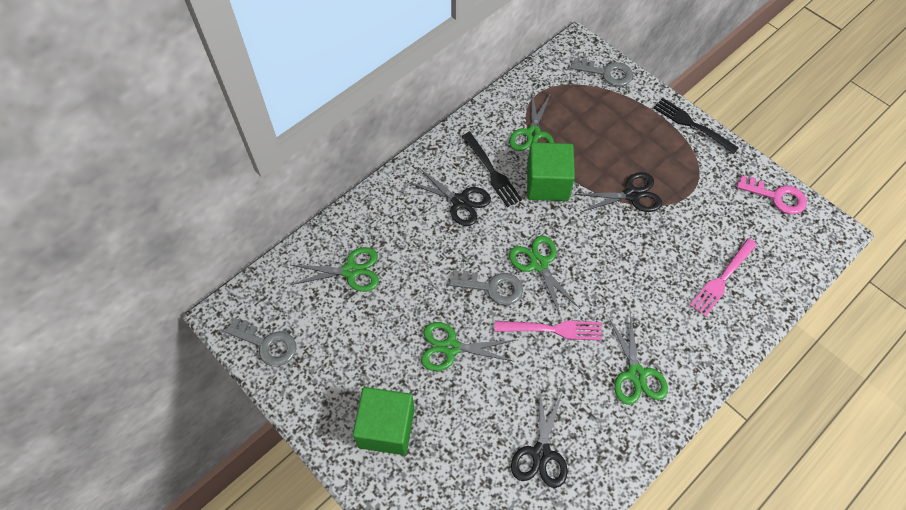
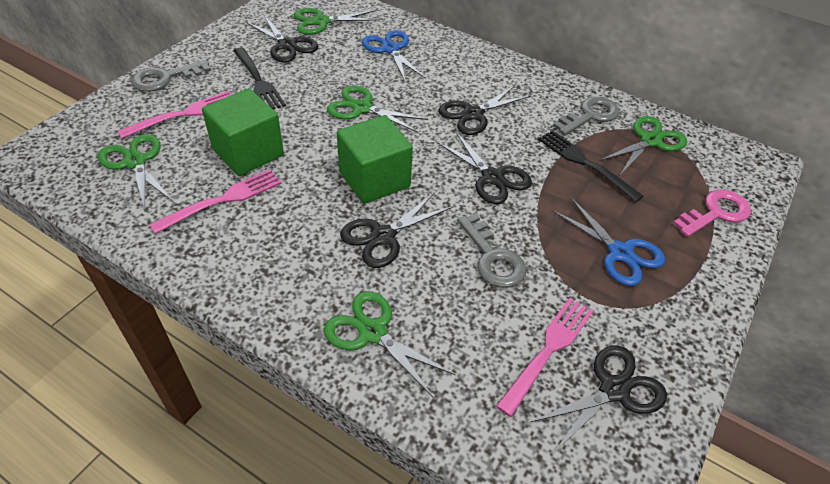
black scissors: 3 -> 5
blue scissors: 0 -> 2
pink fork: 2 -> 3

